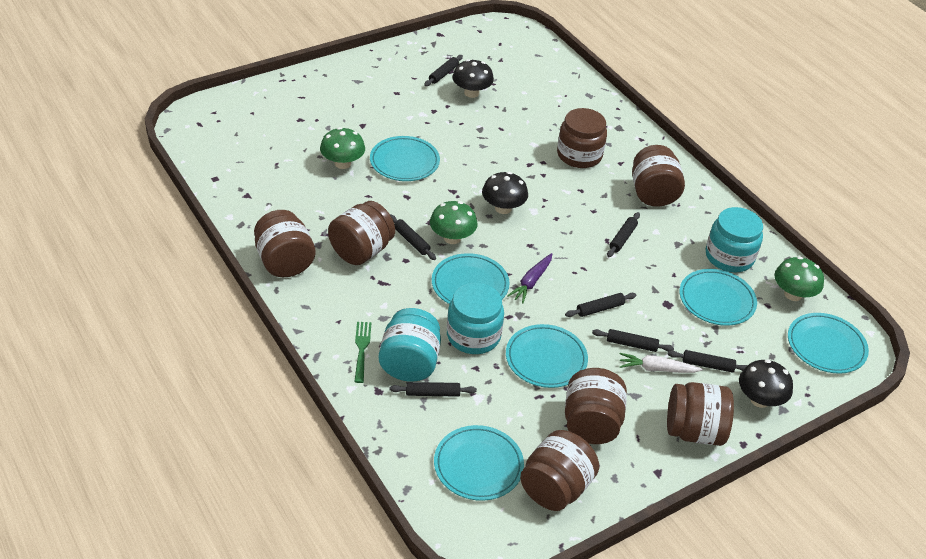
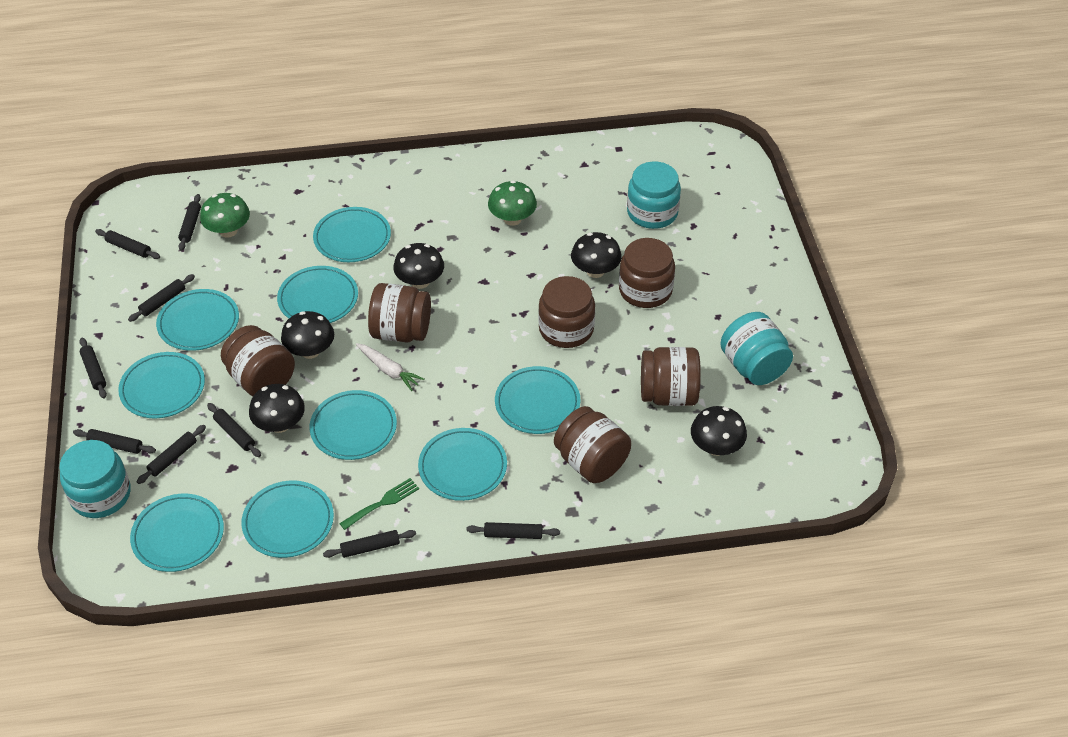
black mushroom: 3 -> 5
black rolling pin: 7 -> 9
brown jar: 7 -> 6
green mushroom: 3 -> 2
purple carrot: 1 -> 0
turquoise plate: 6 -> 9

